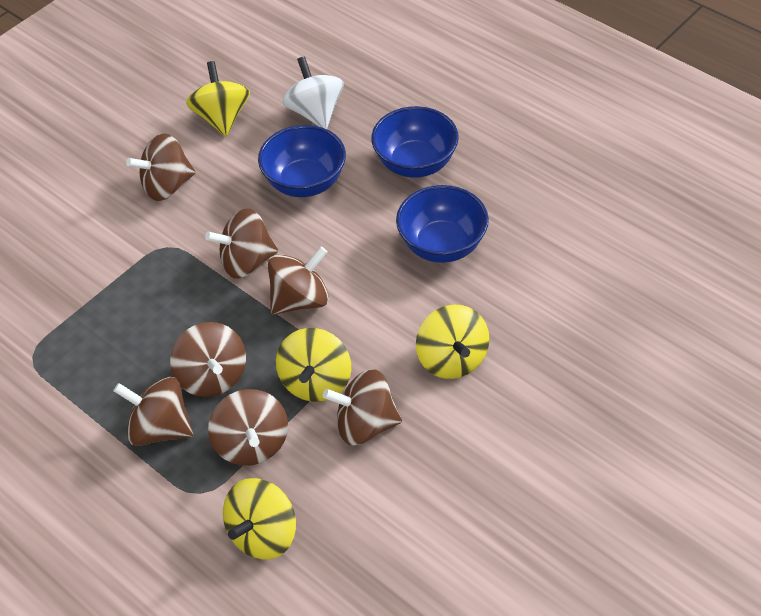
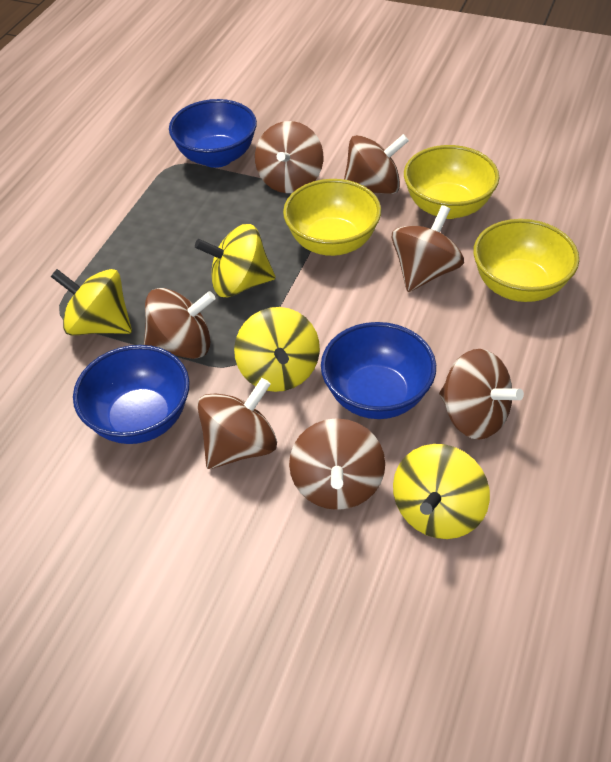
white spinning top: 1 -> 0
yellow bowl: 0 -> 3

